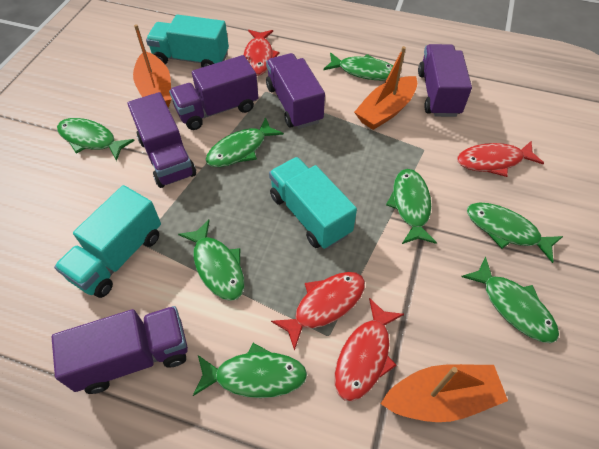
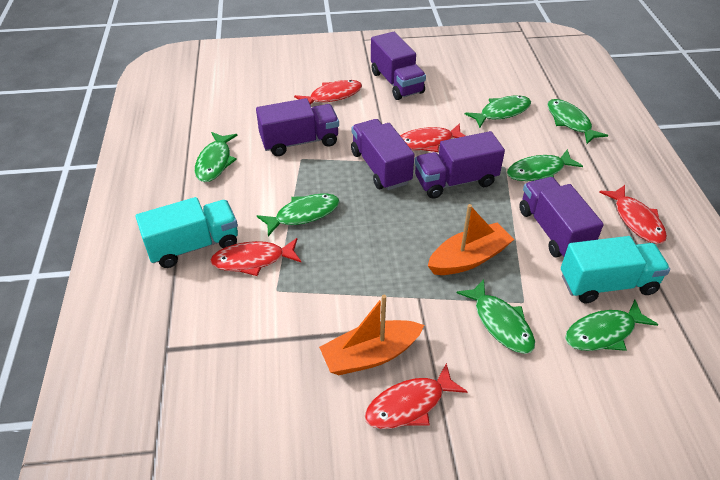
green fish: 8 -> 7
orange boat: 3 -> 2
red fish: 4 -> 5
turquoise truck: 3 -> 2

